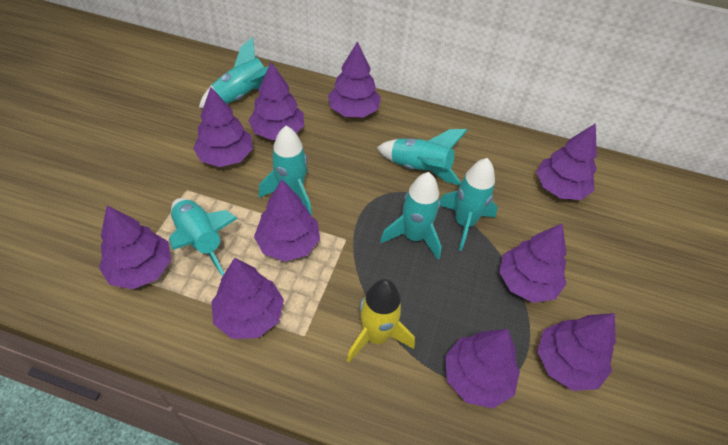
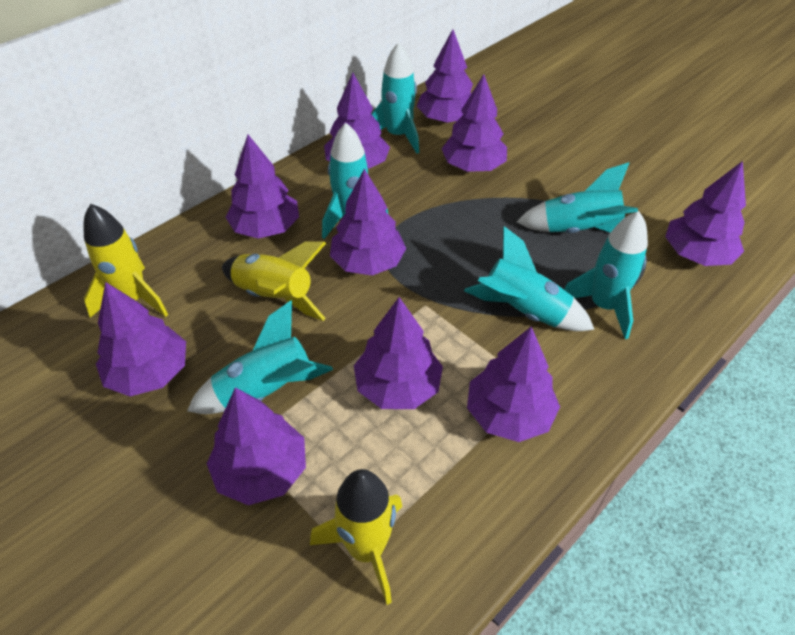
yellow rocket: 1 -> 3

